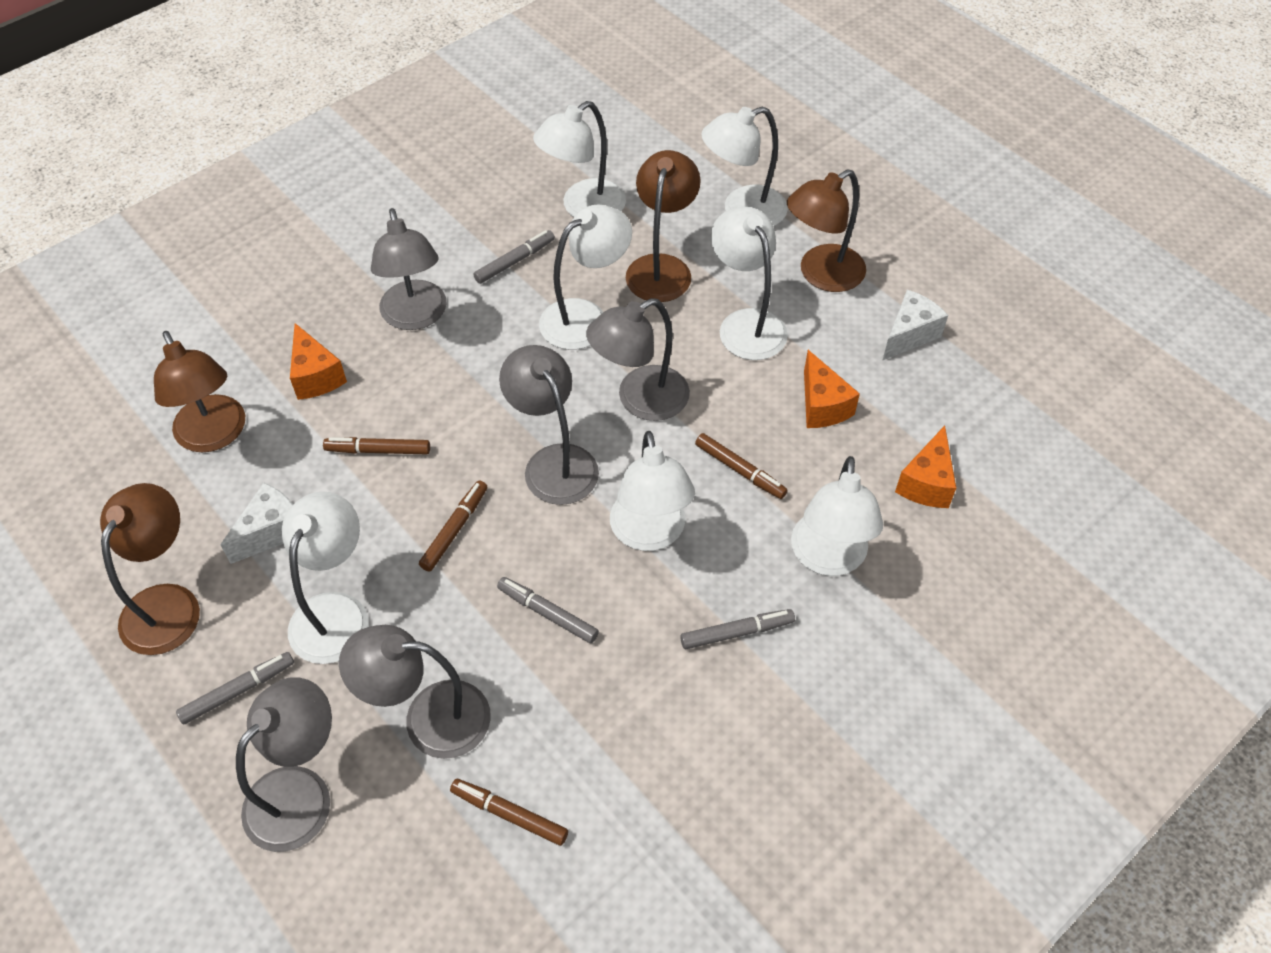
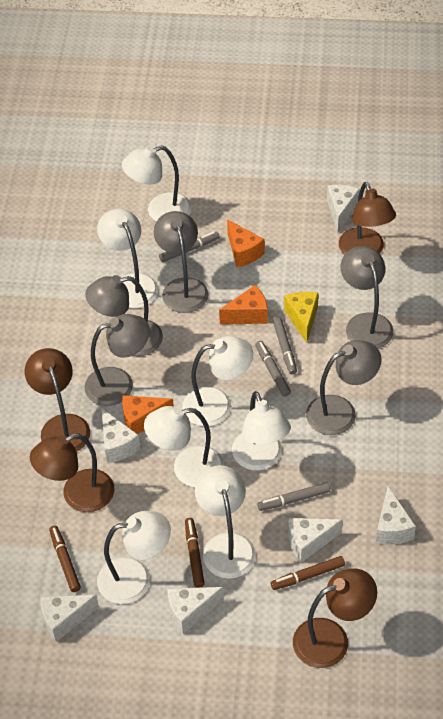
brown marker: 4 -> 3
white cheese: 2 -> 6
yellow cheese: 0 -> 1

